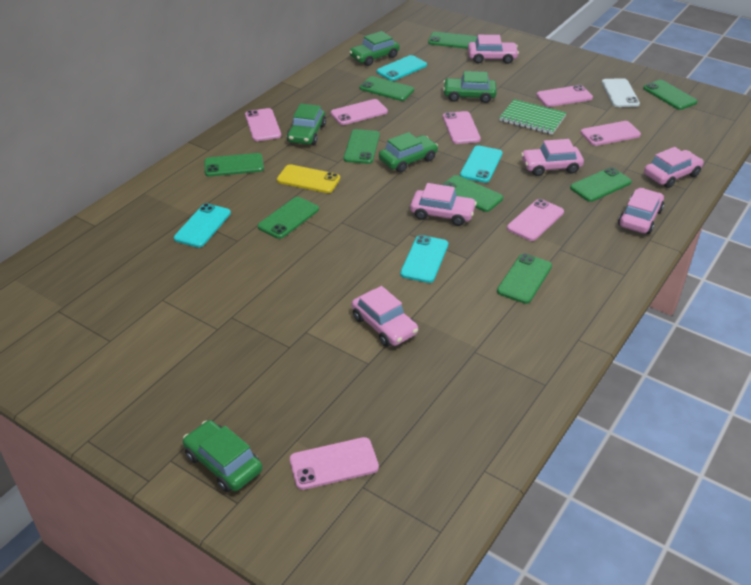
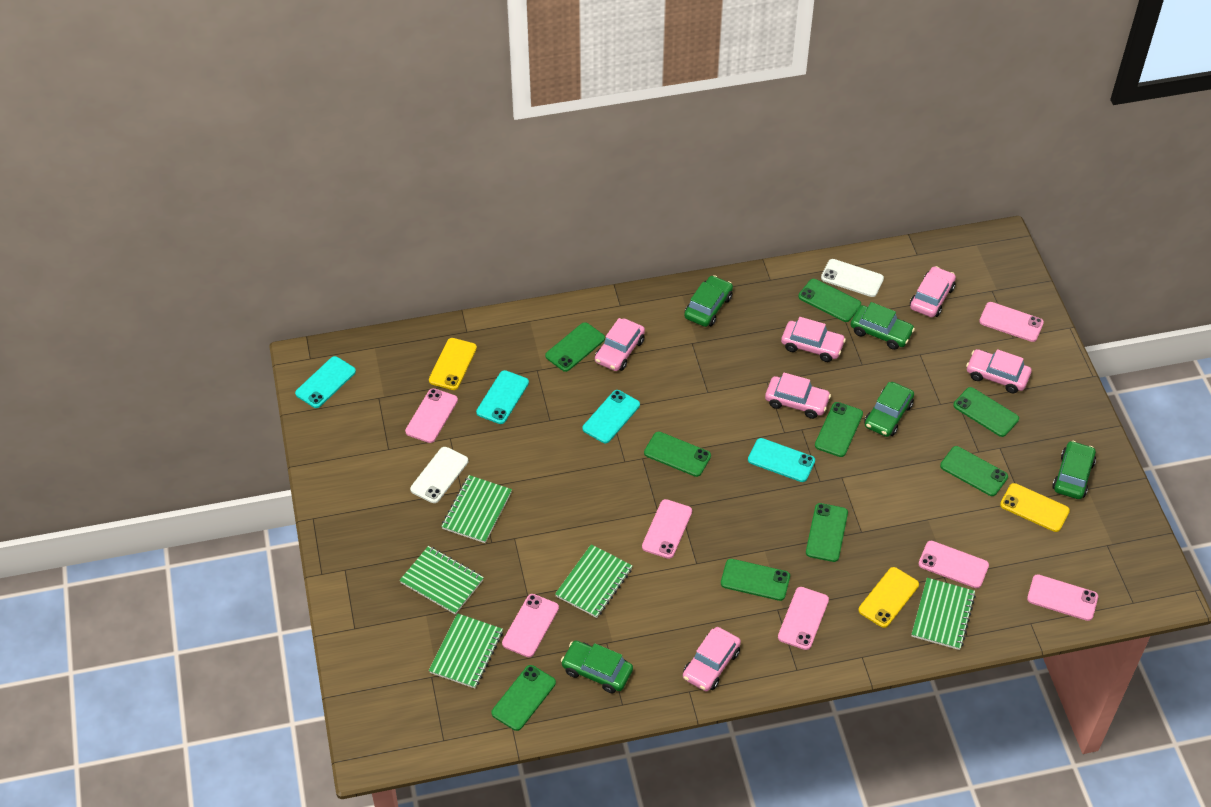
green notebook: 1 -> 5
white phone: 1 -> 2
yellow phone: 1 -> 3

